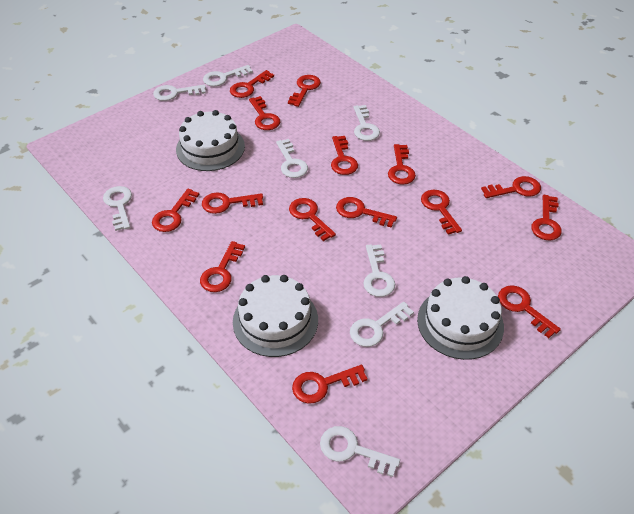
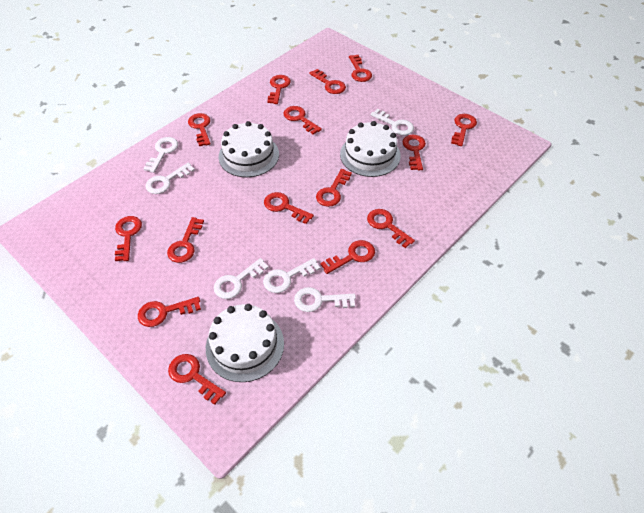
white key: 8 -> 6

